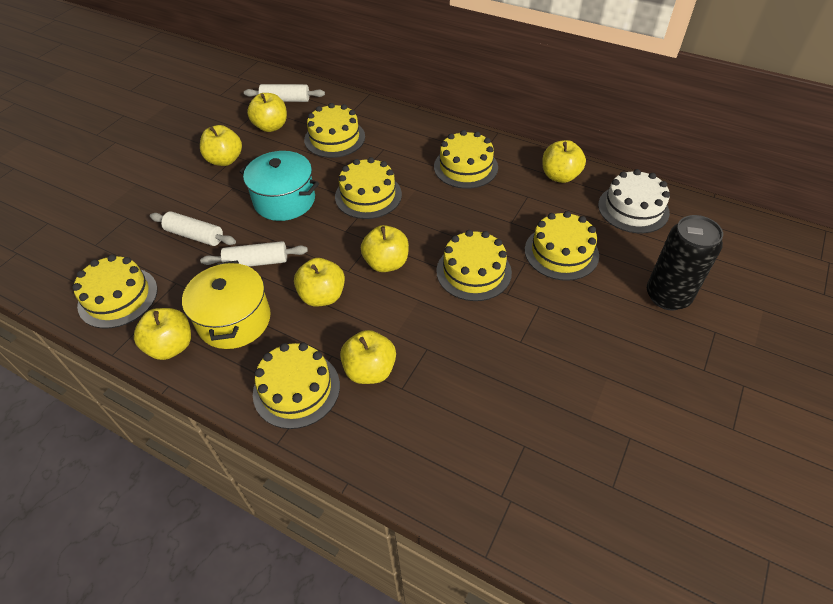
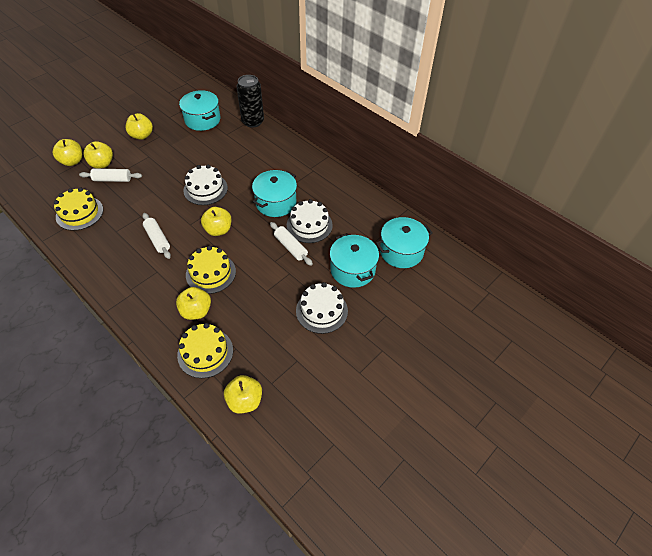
turquoise pot: 1 -> 4
white cake: 1 -> 3
yellow apple: 7 -> 6
yellow cake: 7 -> 3
yellow pot: 1 -> 0

